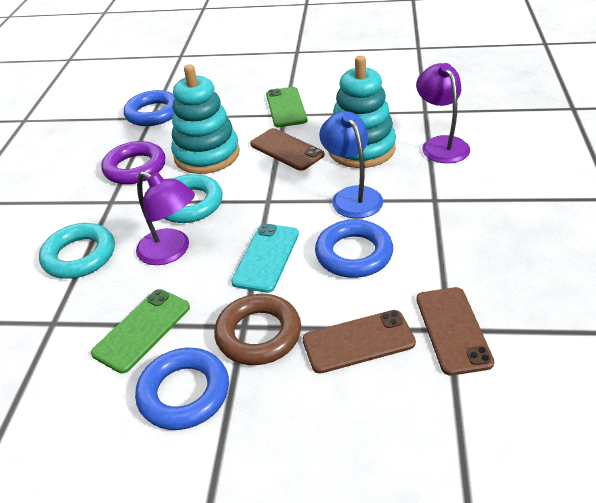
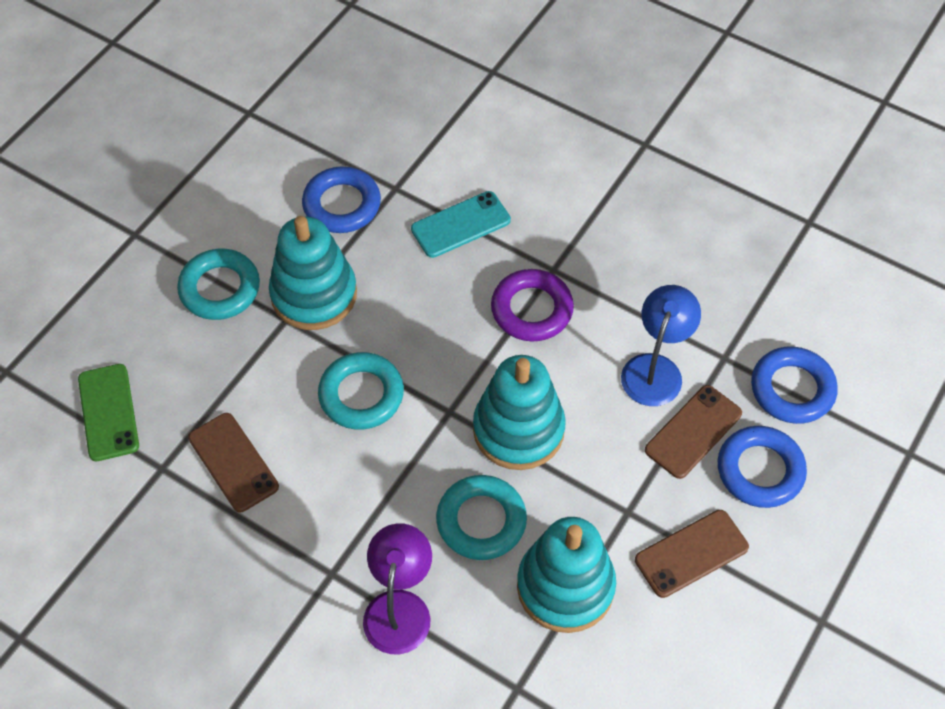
brown ring: 1 -> 0
green phone: 2 -> 1
purple lamp: 2 -> 1
turquoise ring: 2 -> 3
turquoise stacking toy: 2 -> 3

